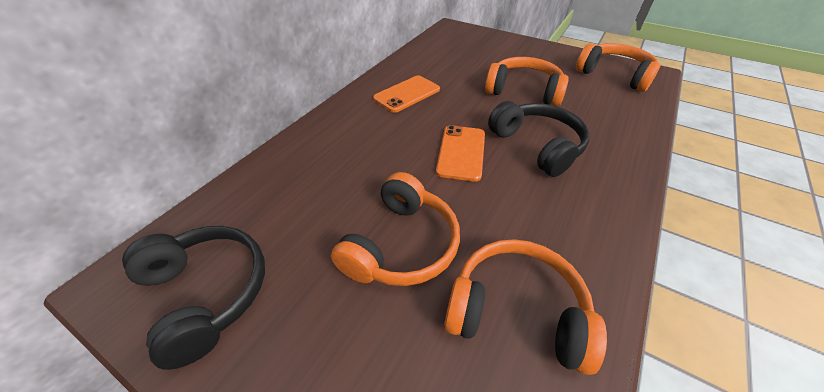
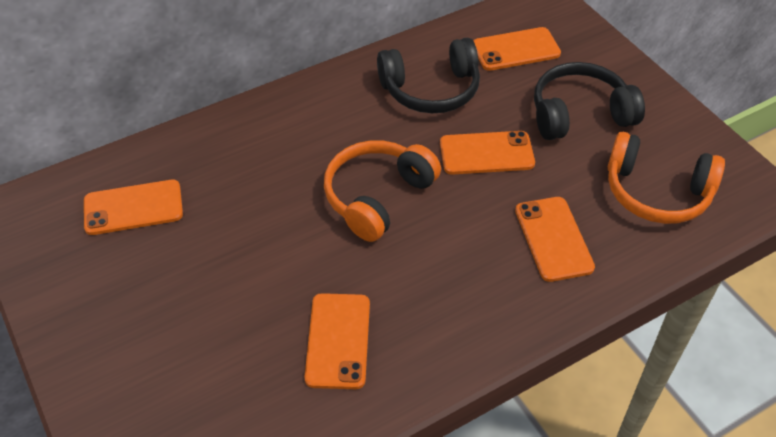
orange headphones: 4 -> 2
orange phone: 2 -> 5

